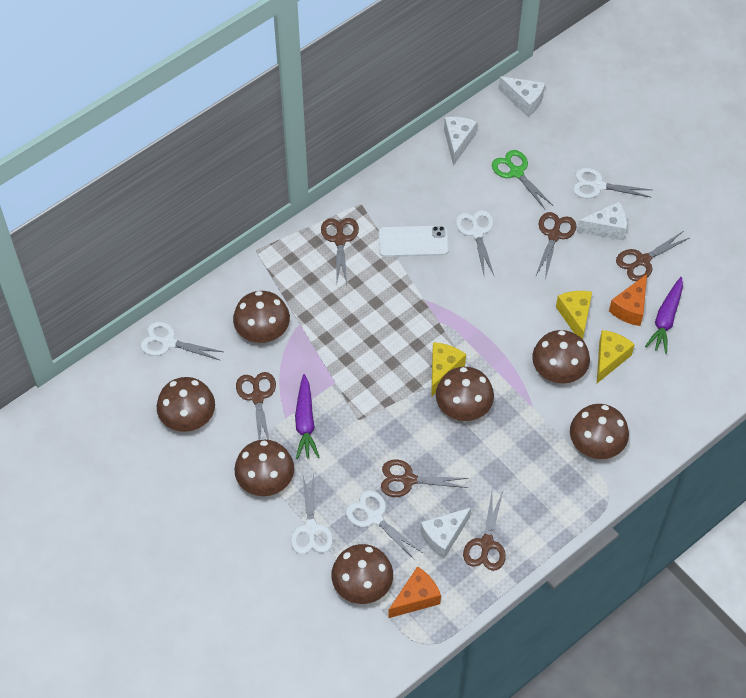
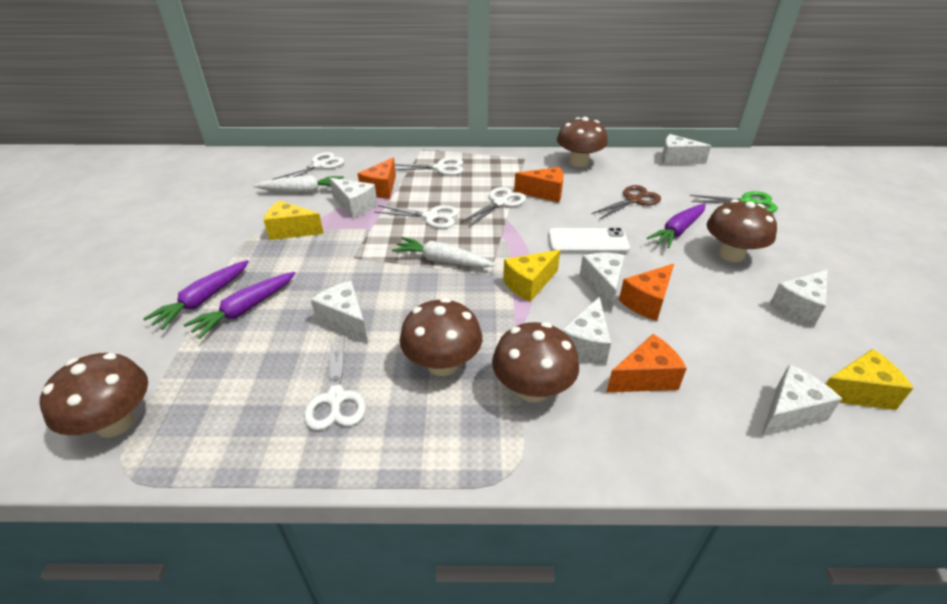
brown mushroom: 7 -> 5
brown scissors: 6 -> 1
orange cheese: 2 -> 4
purple carrot: 2 -> 3
white carrot: 0 -> 2
white cheese: 4 -> 7

